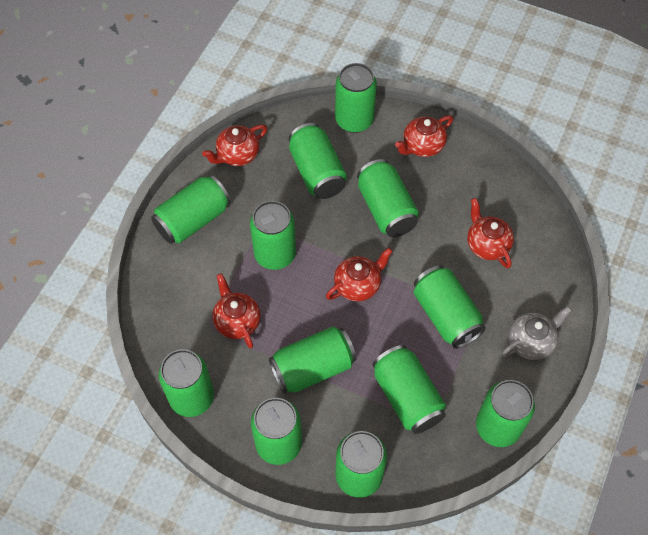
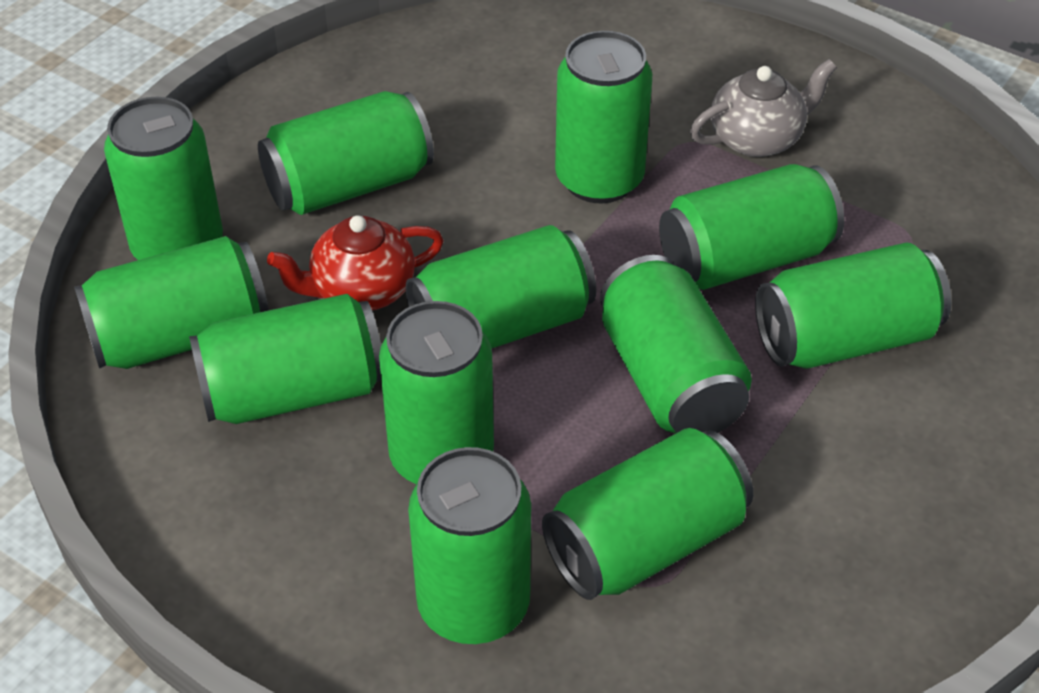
red teapot: 5 -> 1

